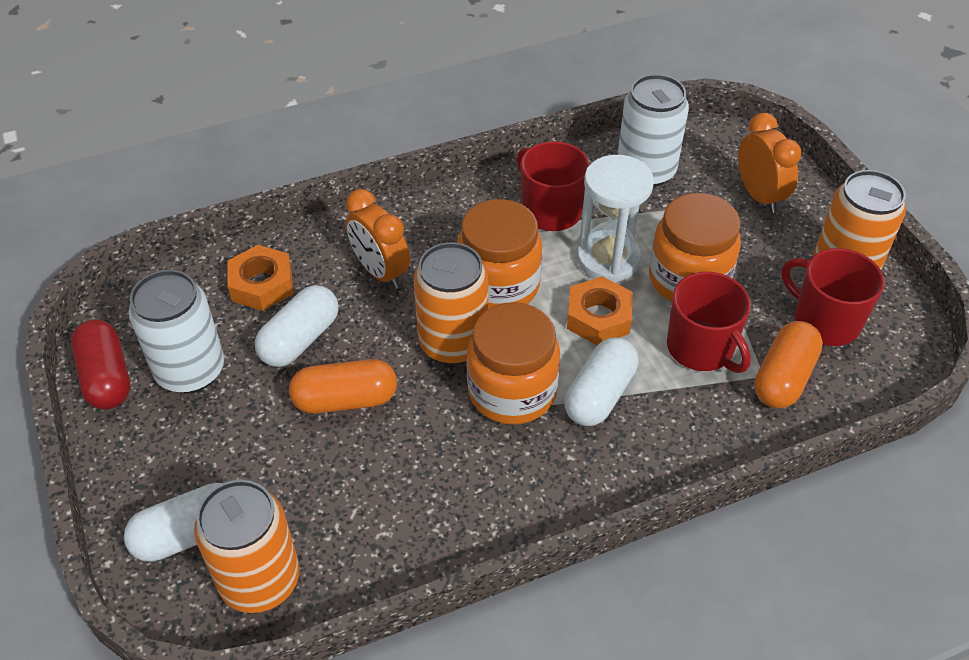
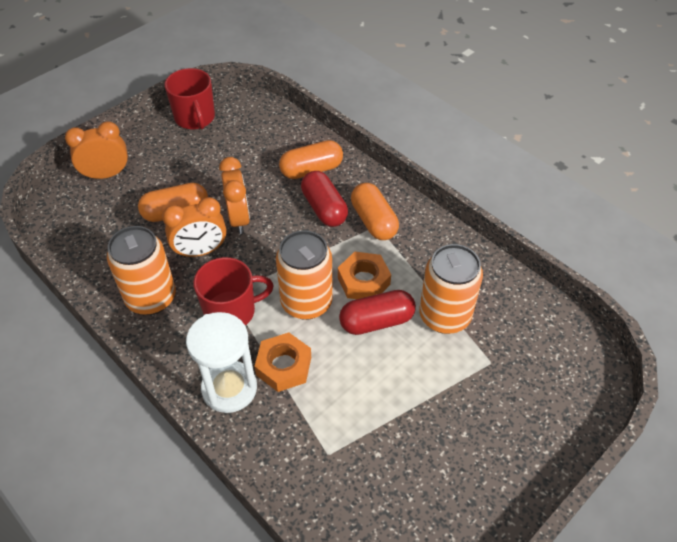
orange capsule: 2 -> 3
orange clock: 2 -> 3
orange jar: 3 -> 0
red capsule: 1 -> 2
red mug: 3 -> 2
white can: 2 -> 0
white capsule: 3 -> 0

